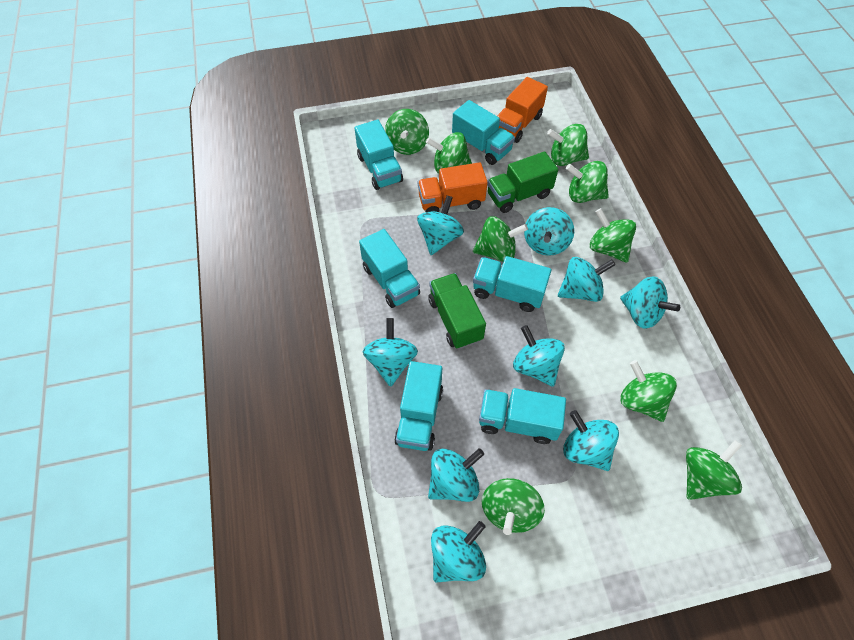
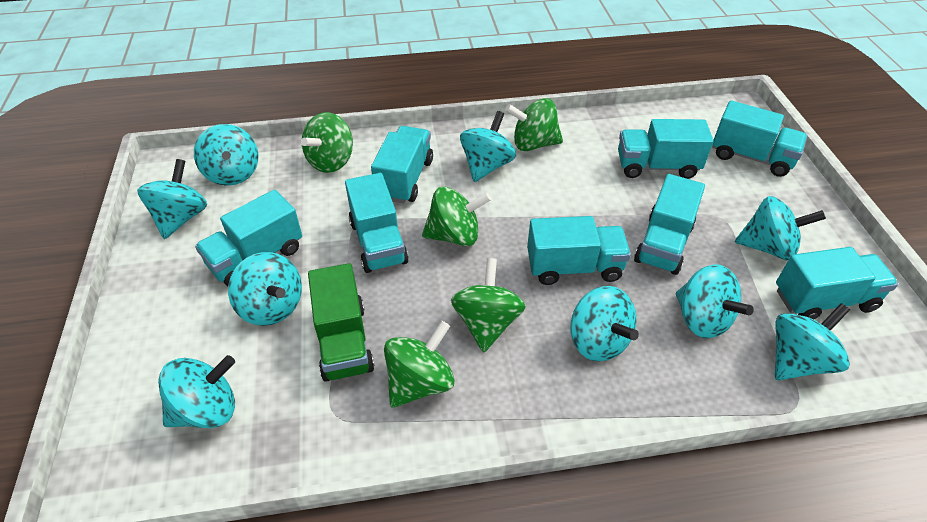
green spinning top: 9 -> 5
green truck: 2 -> 1
orange truck: 2 -> 0
turquoise truck: 6 -> 8

